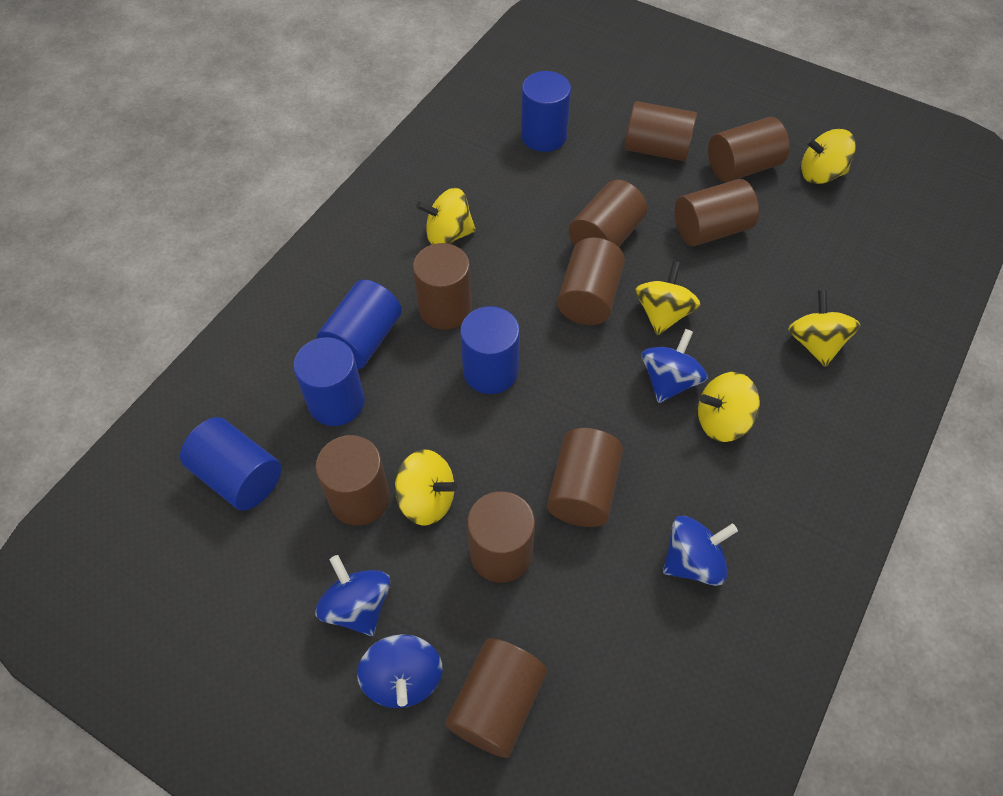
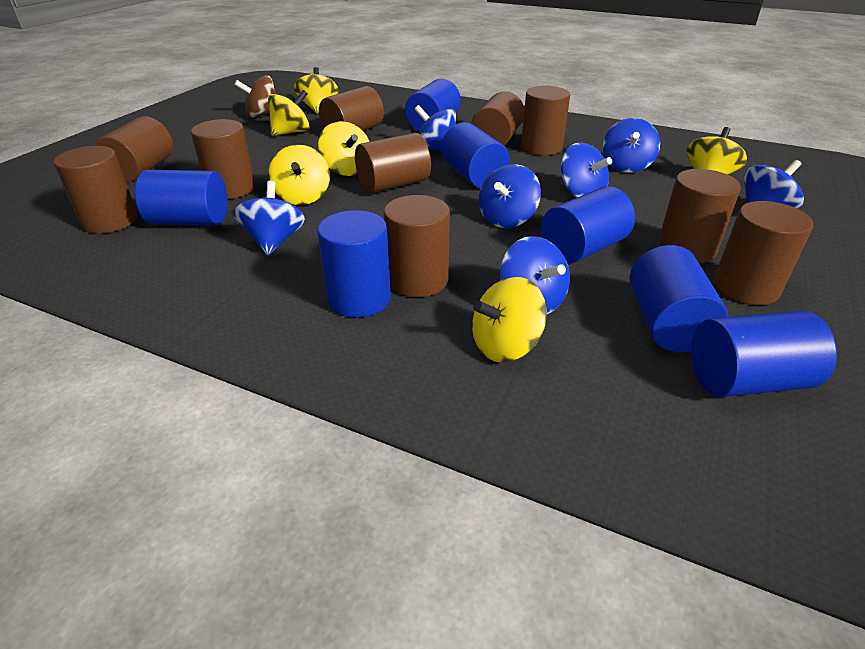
blue cylinder: 5 -> 7
blue spinning top: 4 -> 7
brown spinning top: 0 -> 1

